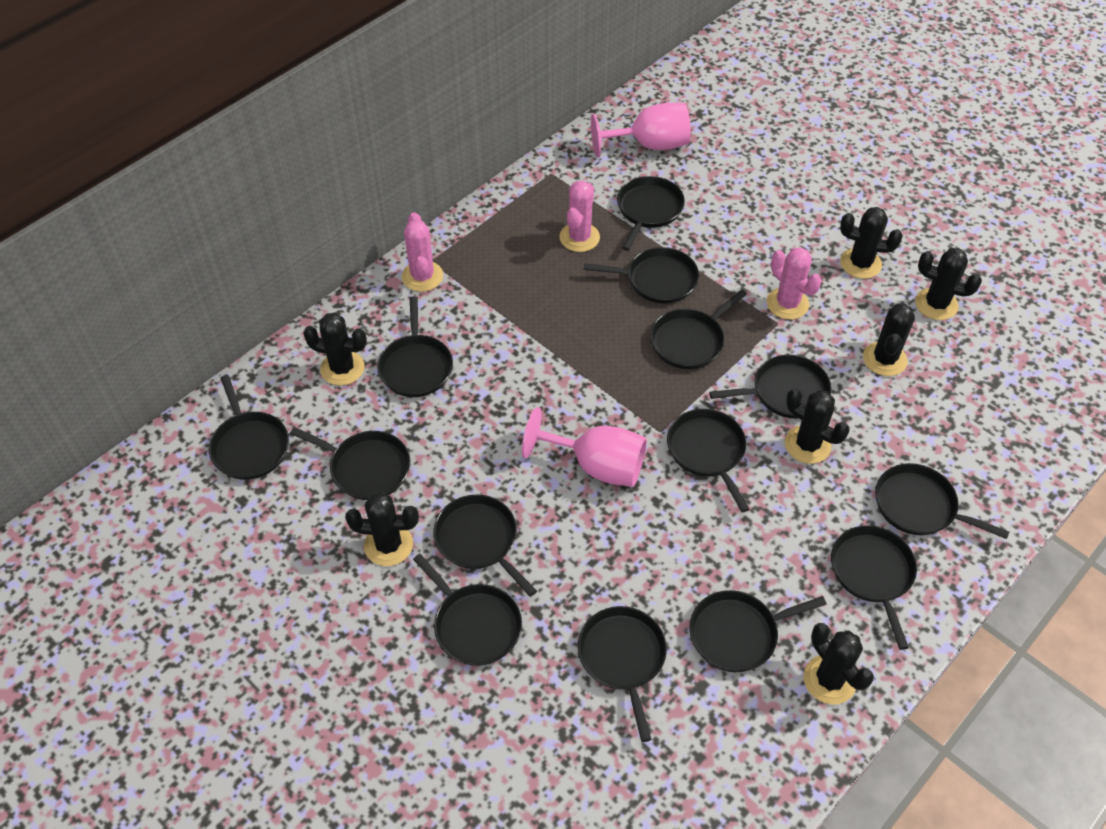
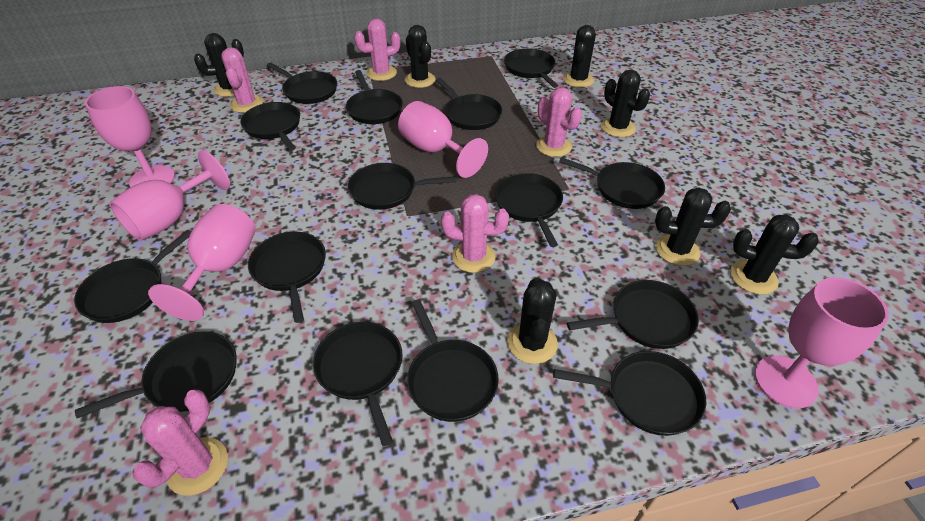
black pan: 14 -> 15
pink cactus: 3 -> 5
pink goblet: 2 -> 5

